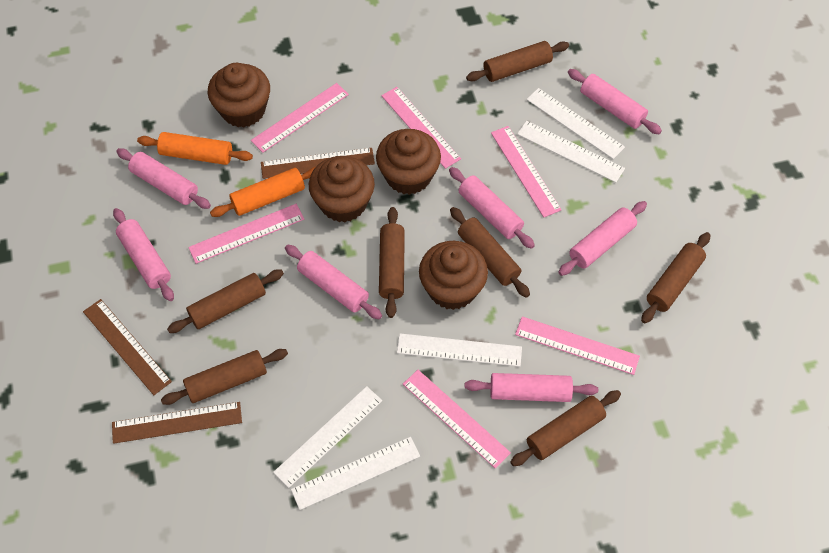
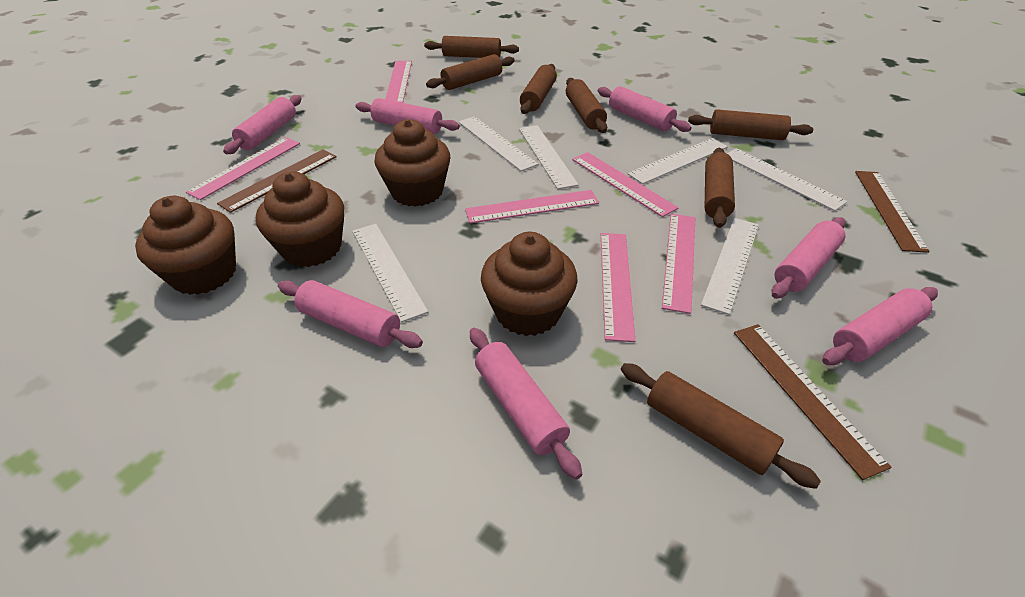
orange rolling pin: 2 -> 0
white ruler: 5 -> 6

